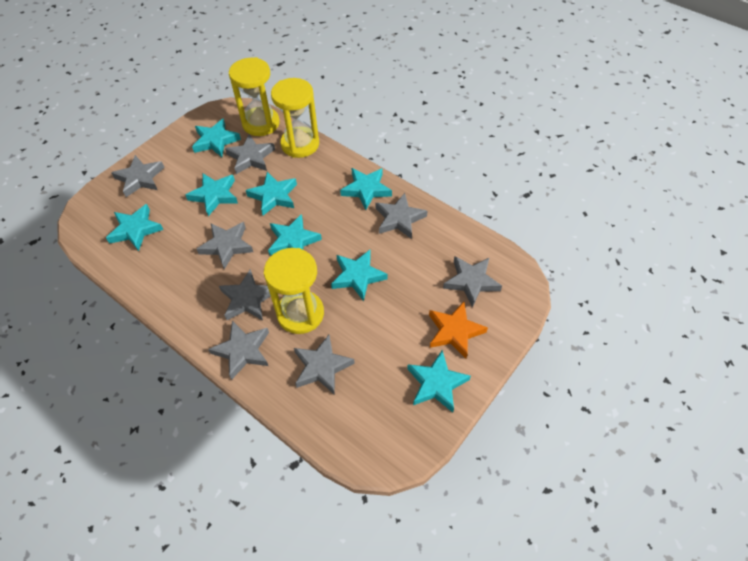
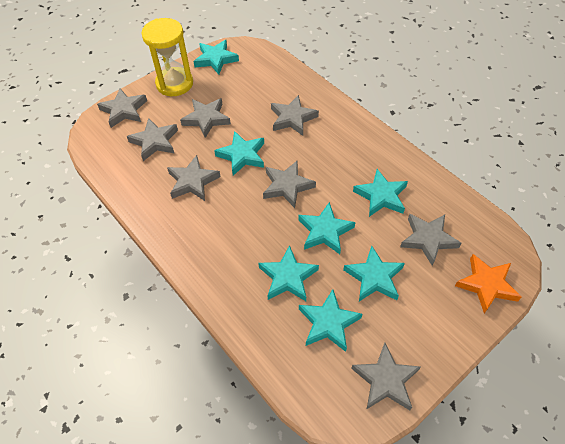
turquoise star: 8 -> 7
yellow hourglass: 3 -> 1

